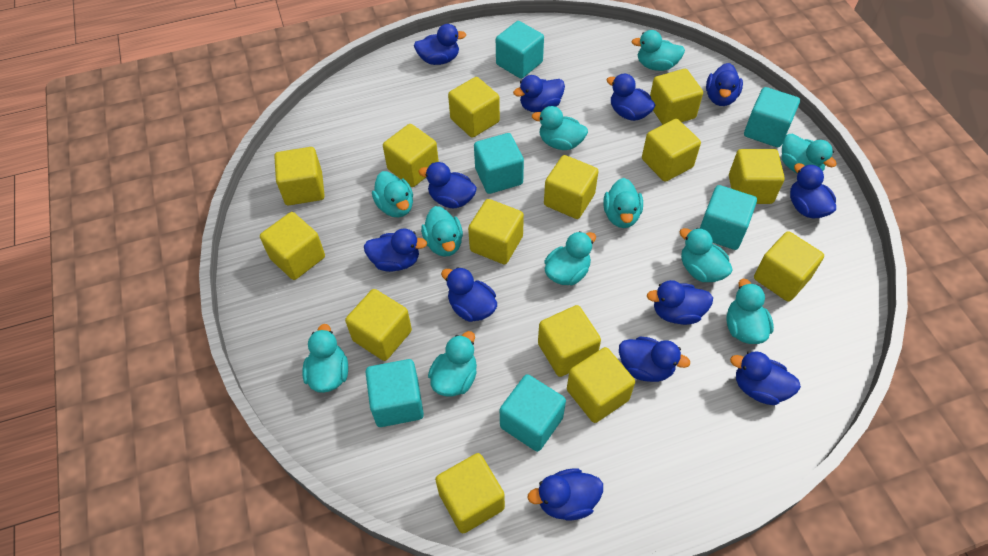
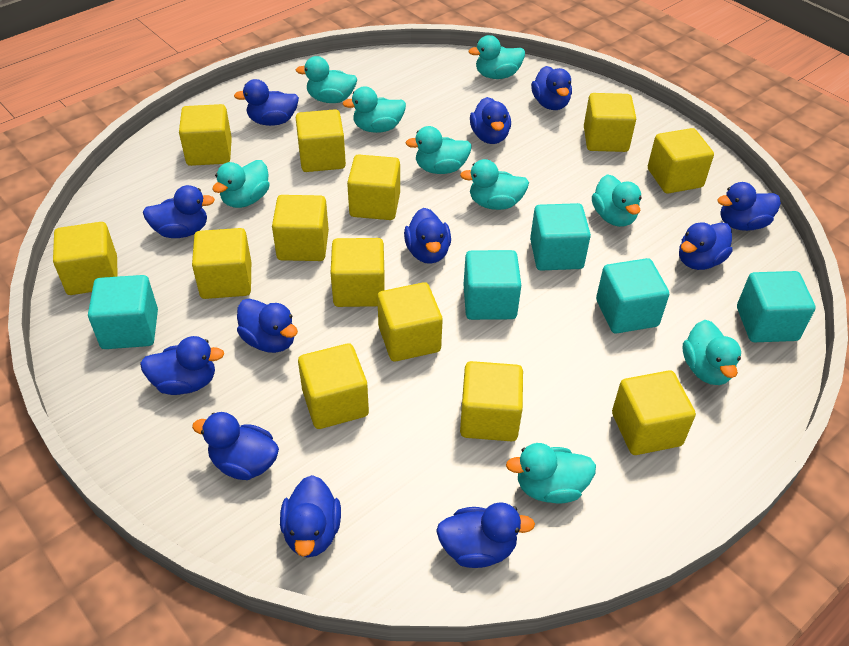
turquoise cube: 6 -> 5
turquoise duck: 11 -> 9
yellow cube: 14 -> 13

